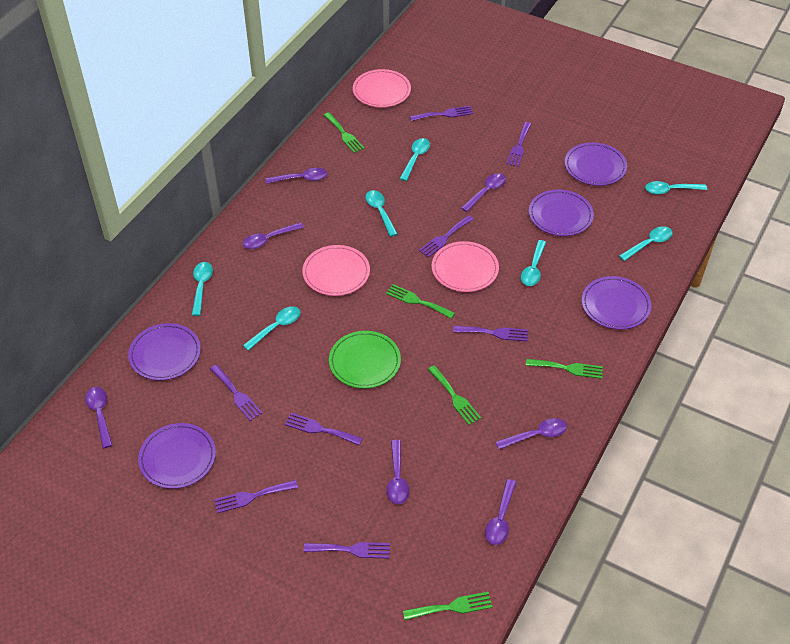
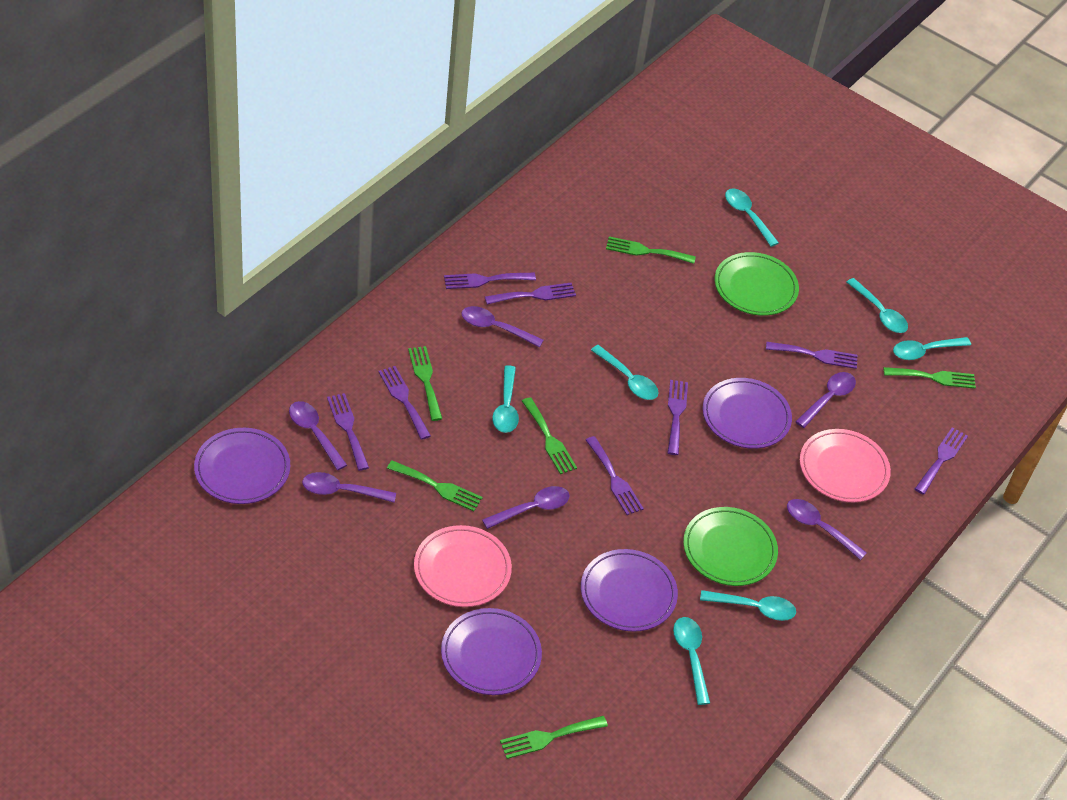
green fork: 5 -> 6
green plate: 1 -> 2
pink plate: 3 -> 2
purple plate: 5 -> 4
purple spoon: 7 -> 6

